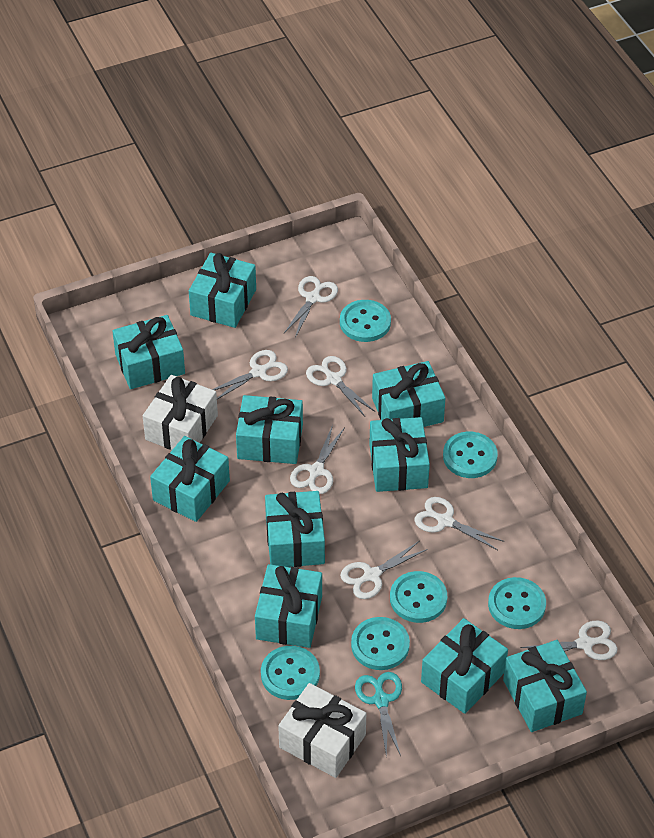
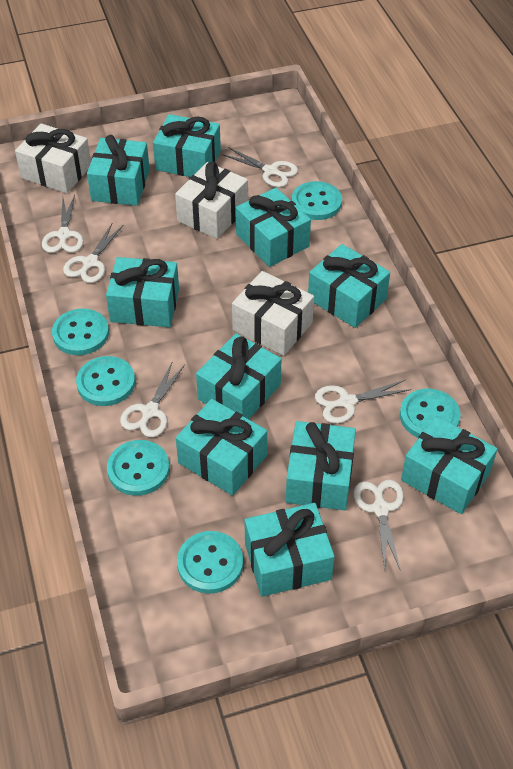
turquoise scissors: 1 -> 0
white gift: 2 -> 3
white scissors: 7 -> 6

